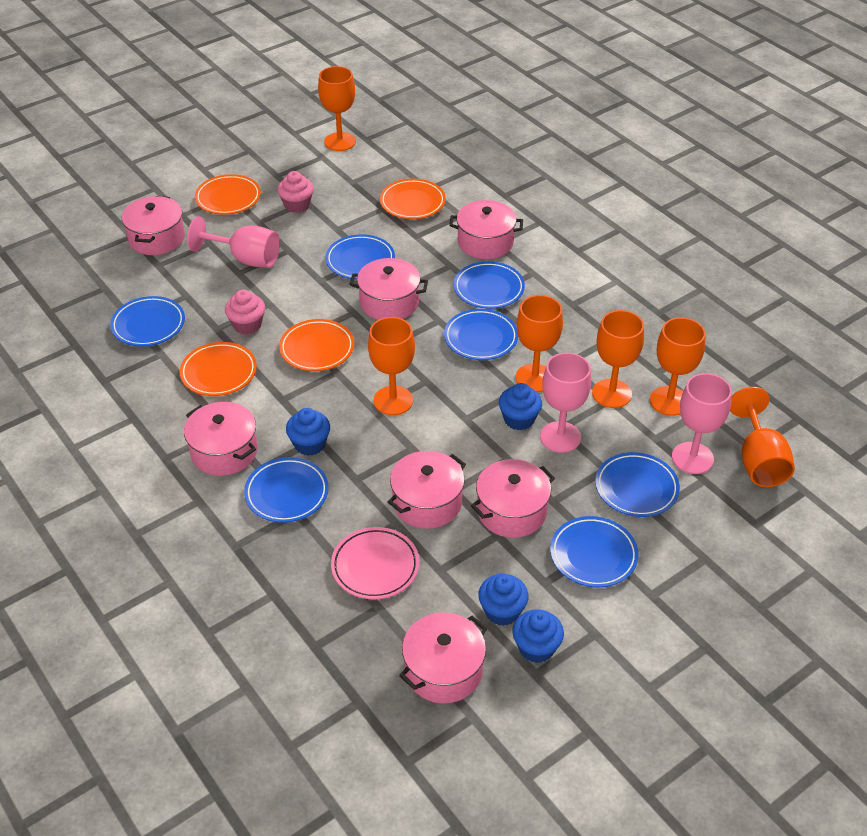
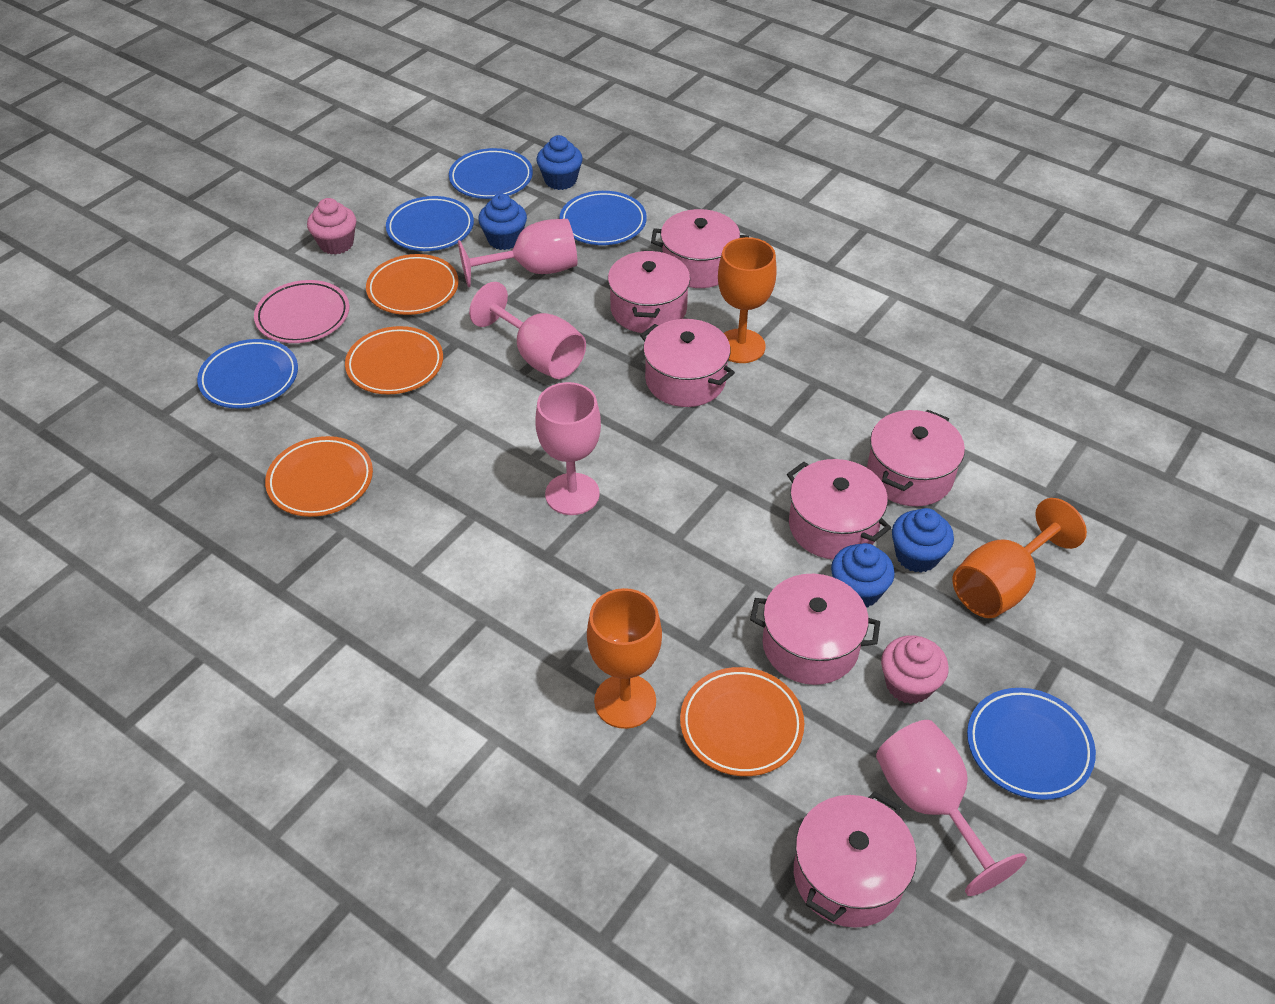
blue plate: 7 -> 5
orange goblet: 6 -> 3
pink goblet: 3 -> 4

